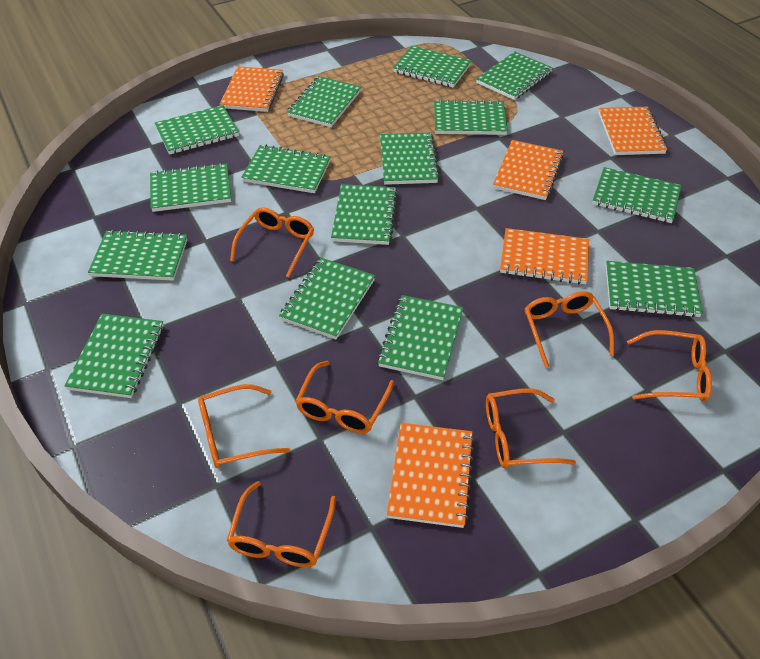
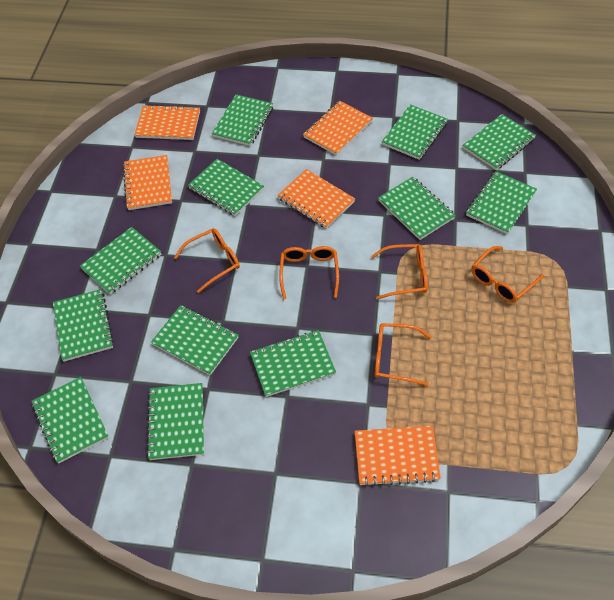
green notebook: 15 -> 12
orange glasses: 7 -> 5

